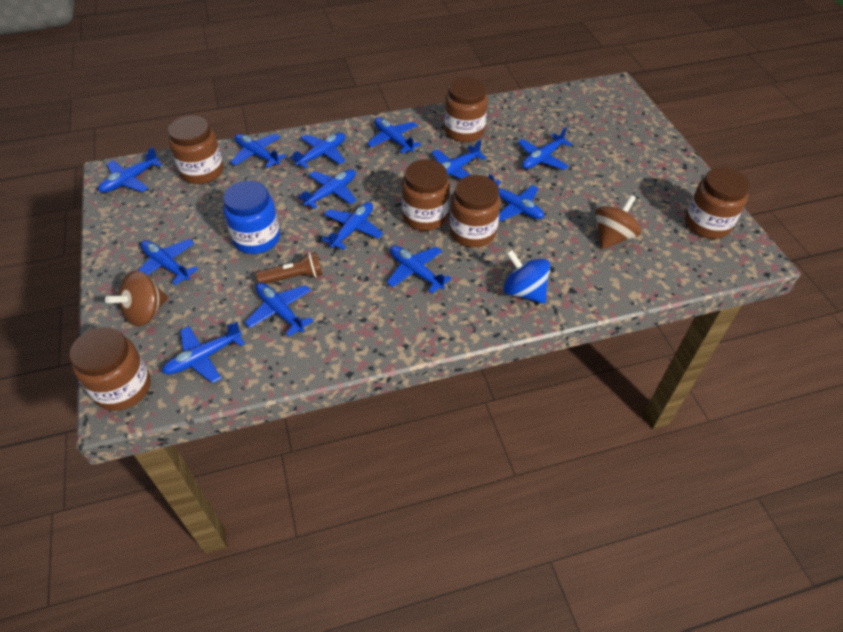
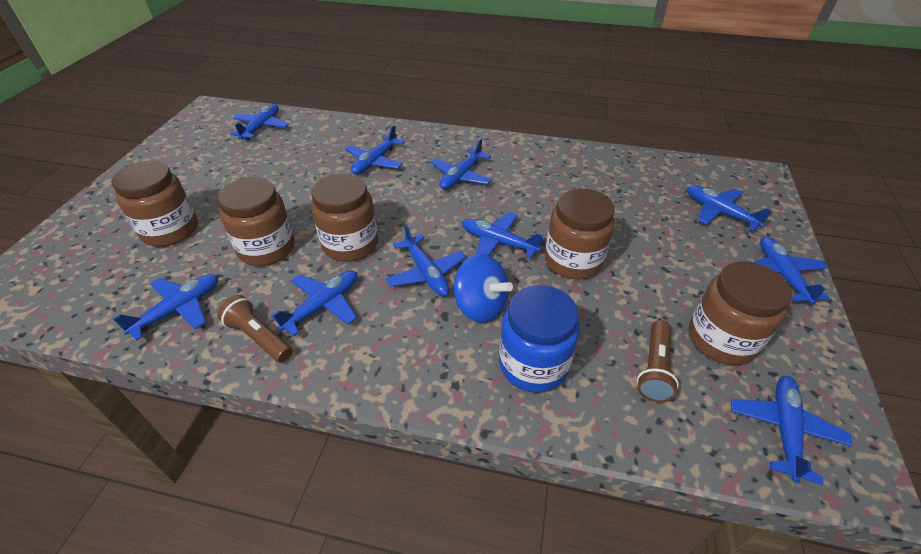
blue plane: 13 -> 10
brown flashlight: 1 -> 2
brown jar: 6 -> 5
brown spinning top: 2 -> 0

